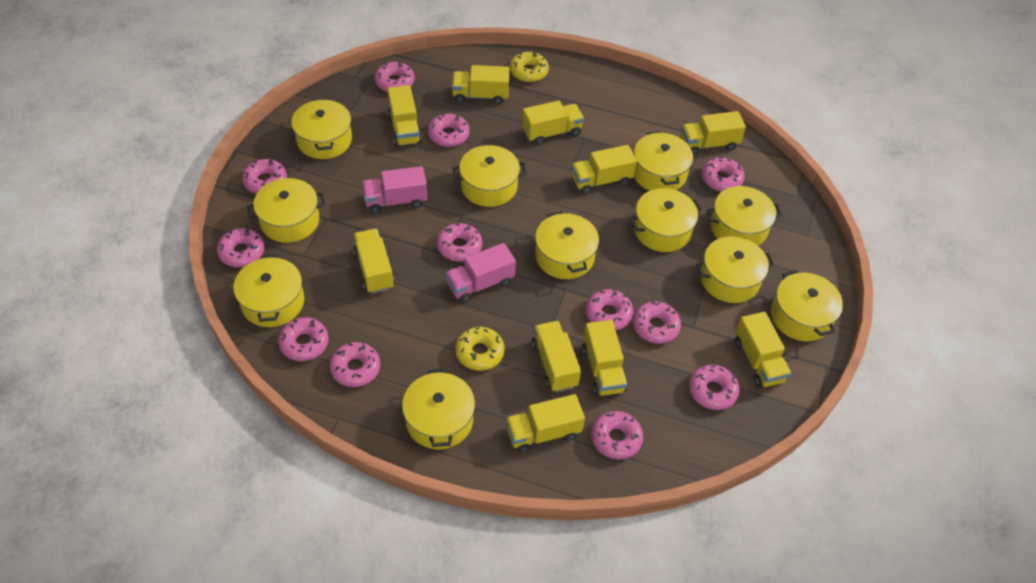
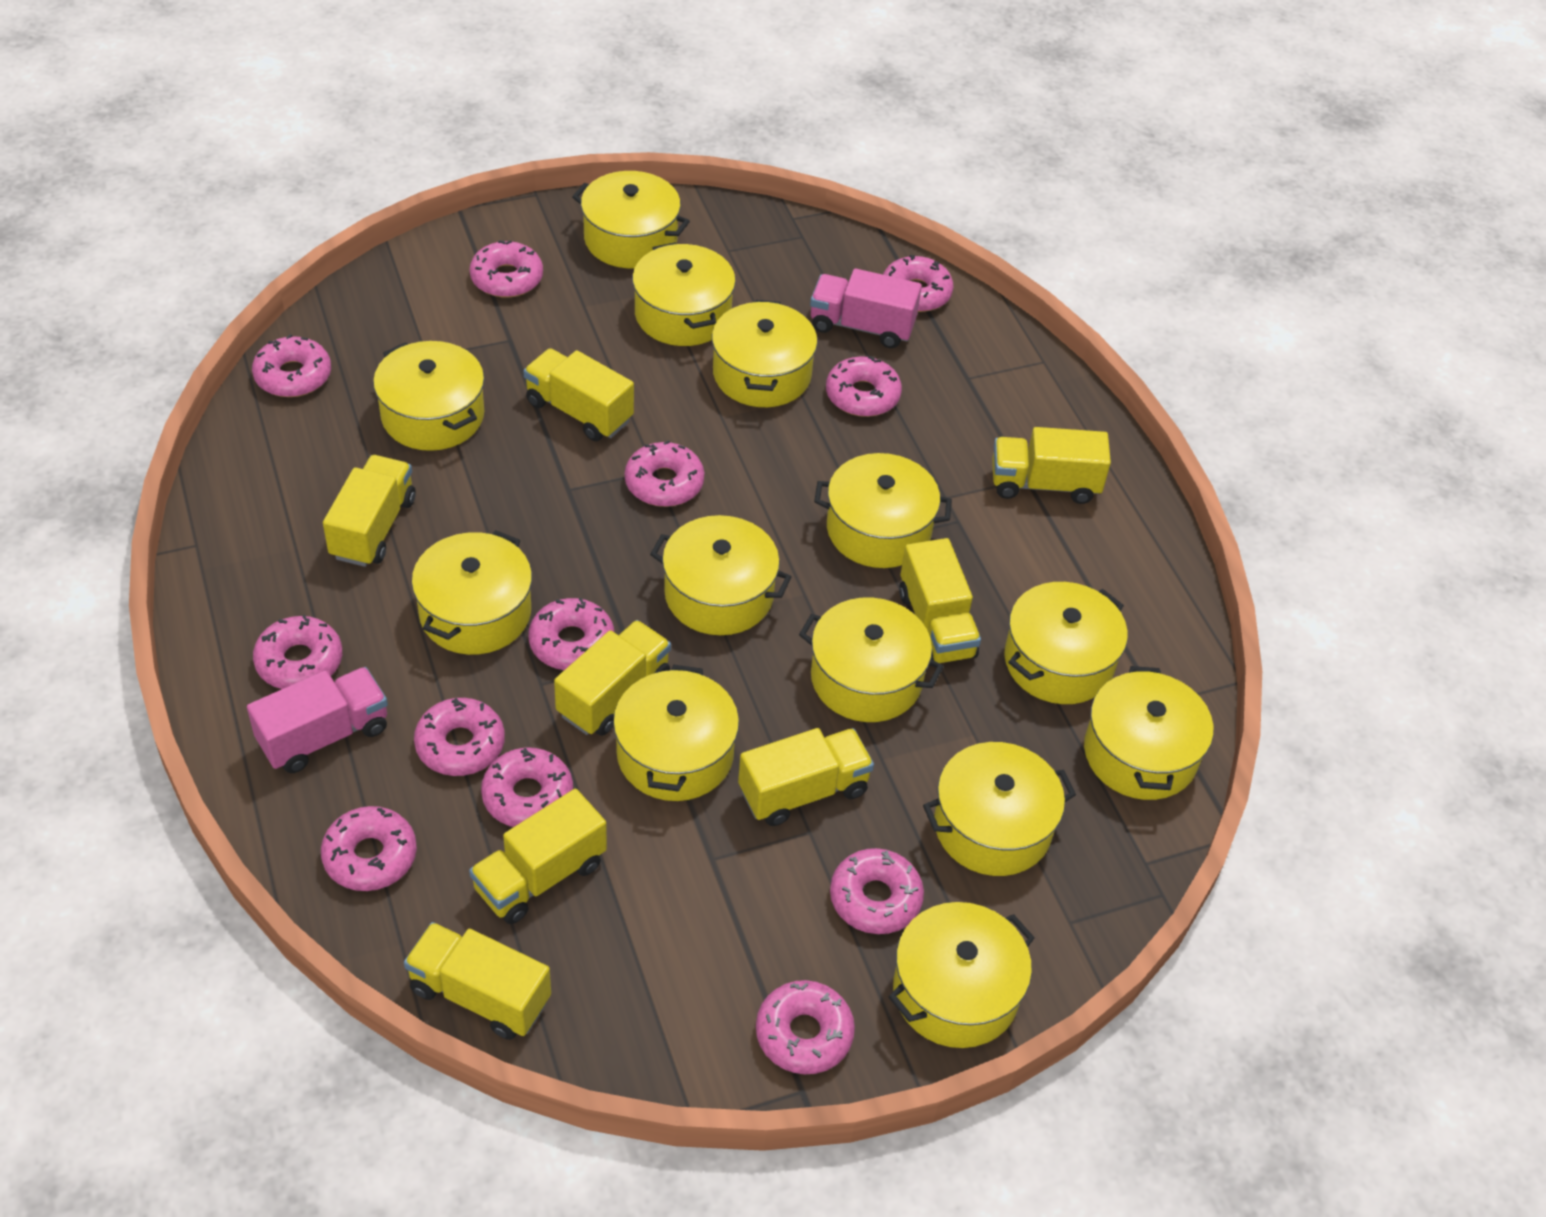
yellow donut: 2 -> 0
yellow pot: 11 -> 13
yellow truck: 10 -> 8

